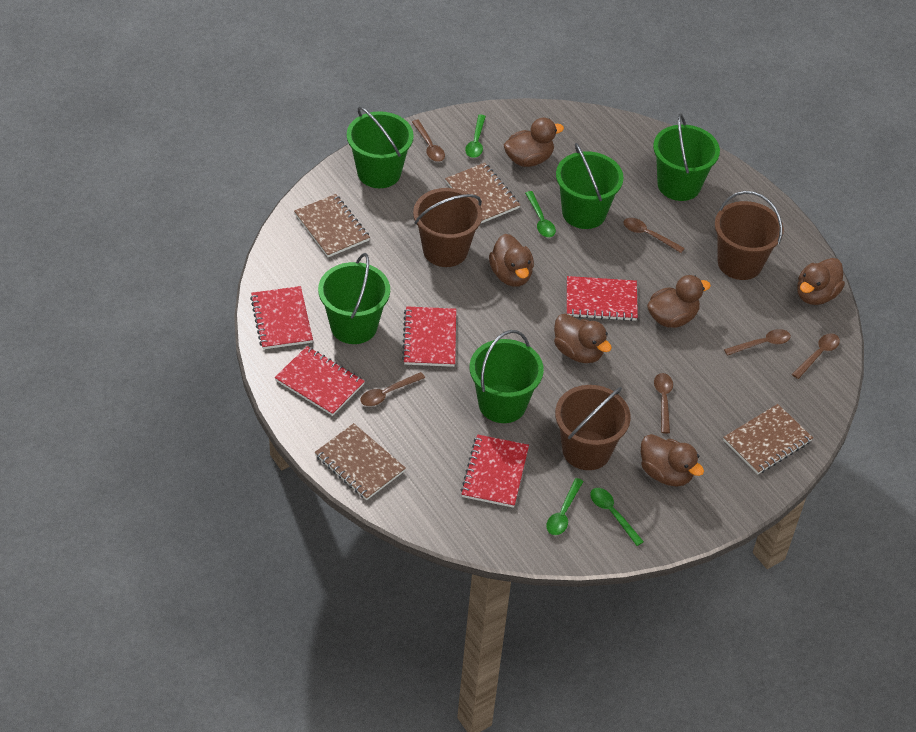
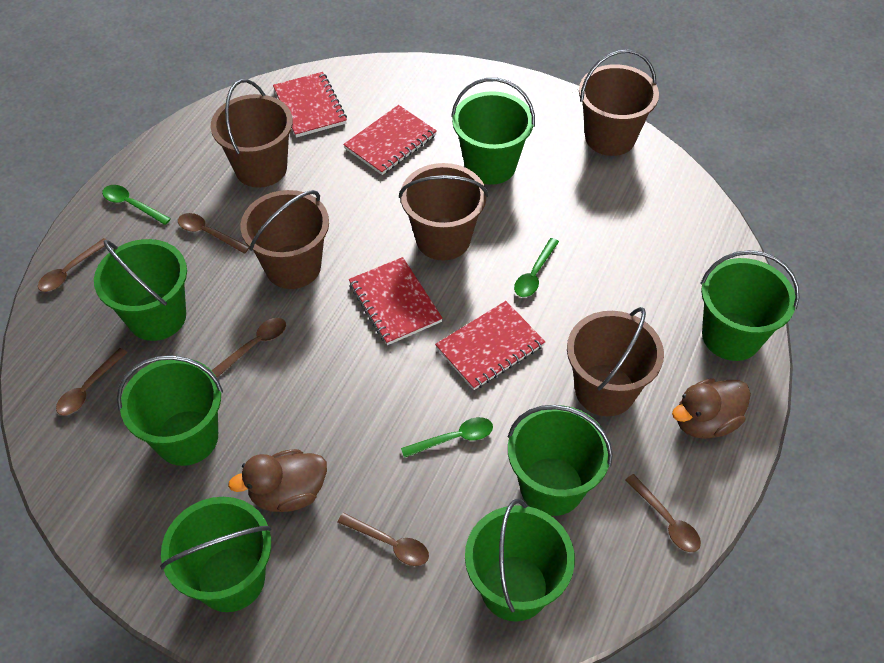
brown bucket: 3 -> 5
brown duck: 6 -> 2
brown notebook: 4 -> 0
green bucket: 5 -> 7
green spoon: 4 -> 3
red notebook: 5 -> 4

